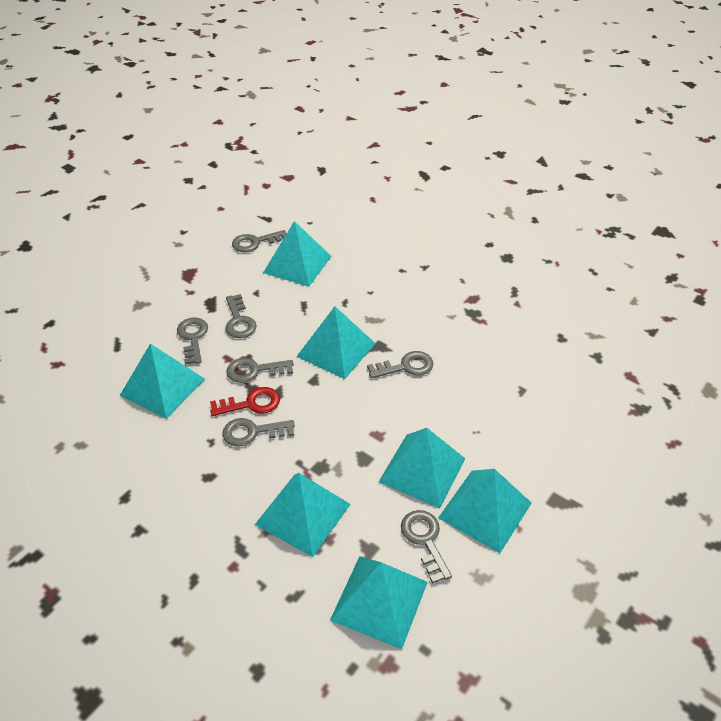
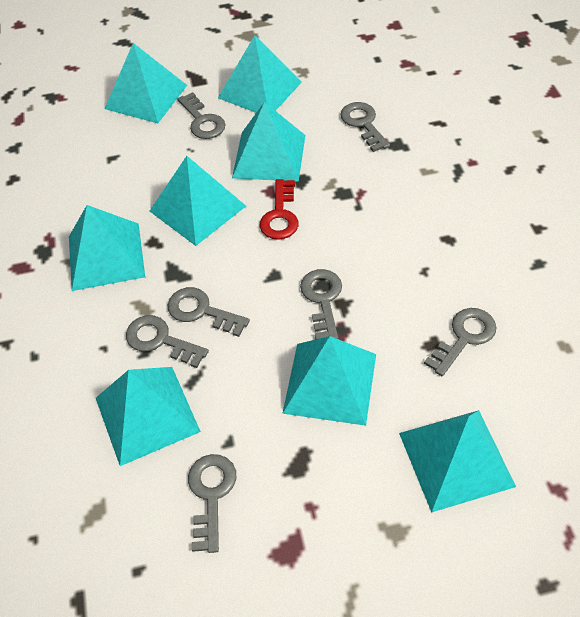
turquoise pyramid: 7 -> 8

